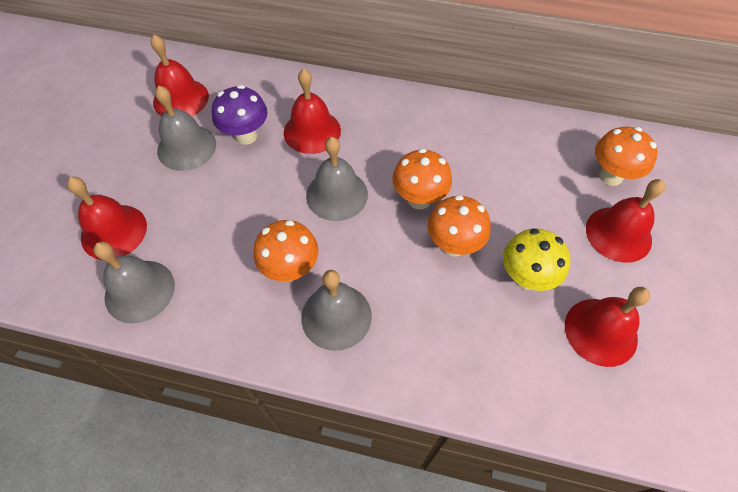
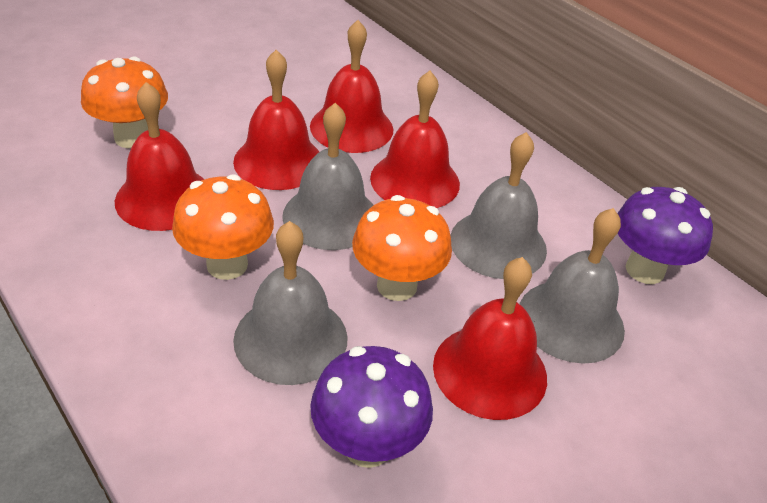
orange mushroom: 4 -> 3
purple mushroom: 1 -> 2
yellow mushroom: 1 -> 0

